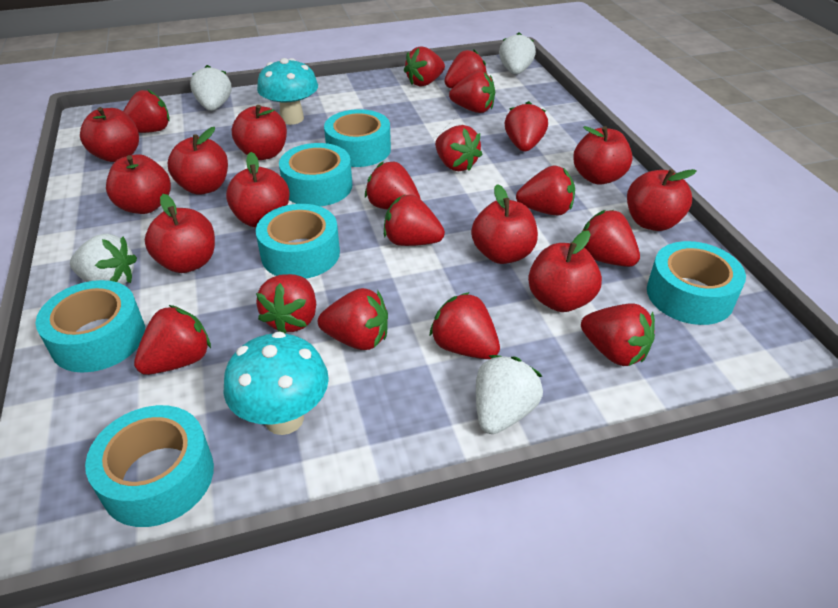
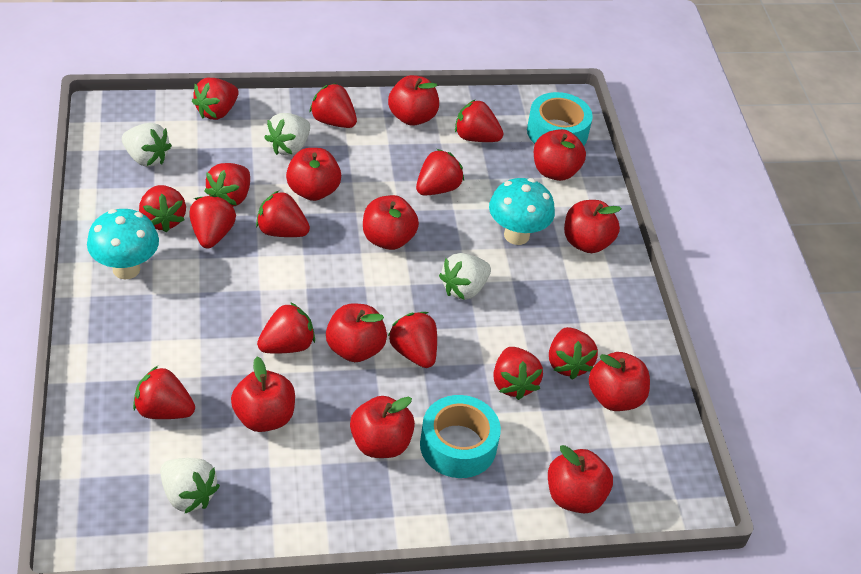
red strawberry: 15 -> 13
turquoise tape: 6 -> 2

